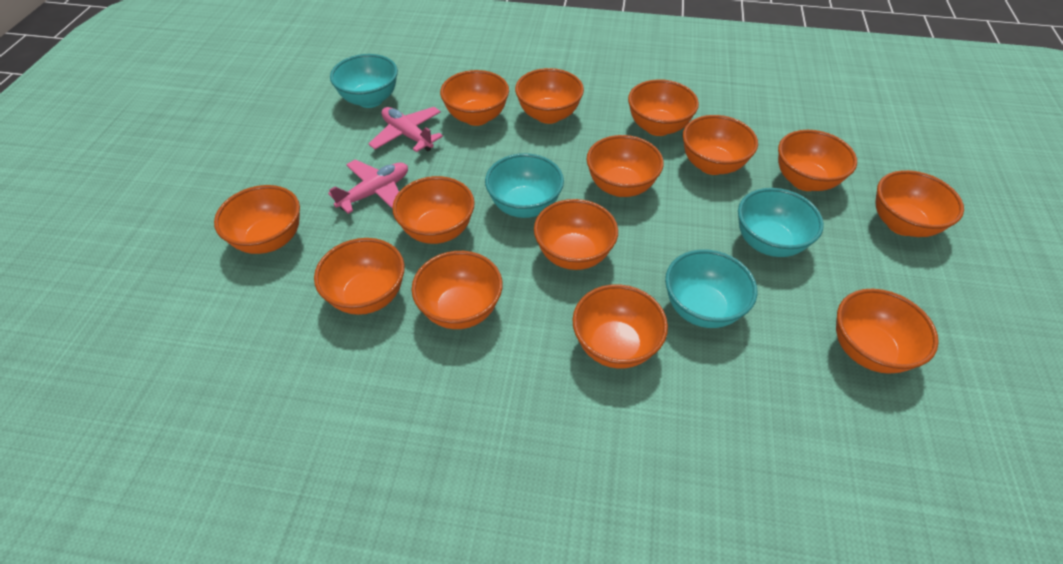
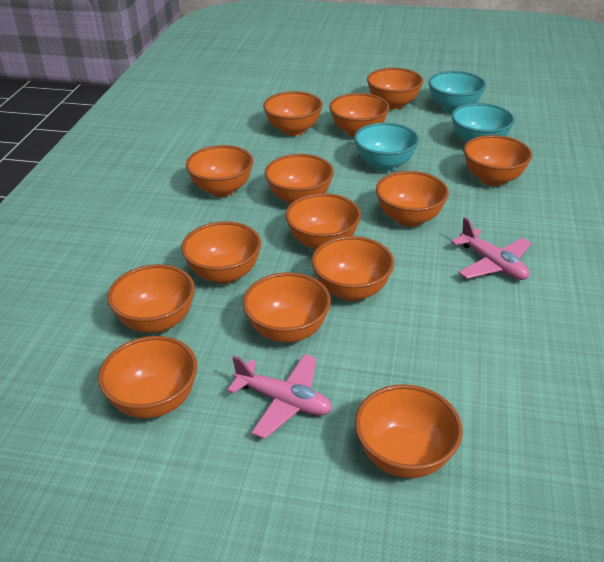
turquoise bowl: 4 -> 3

